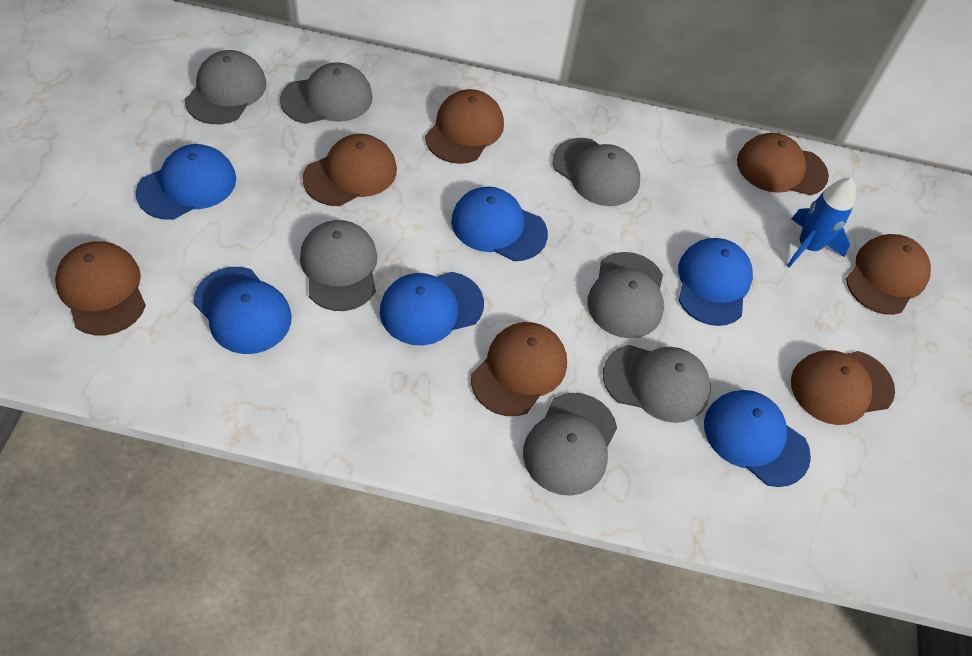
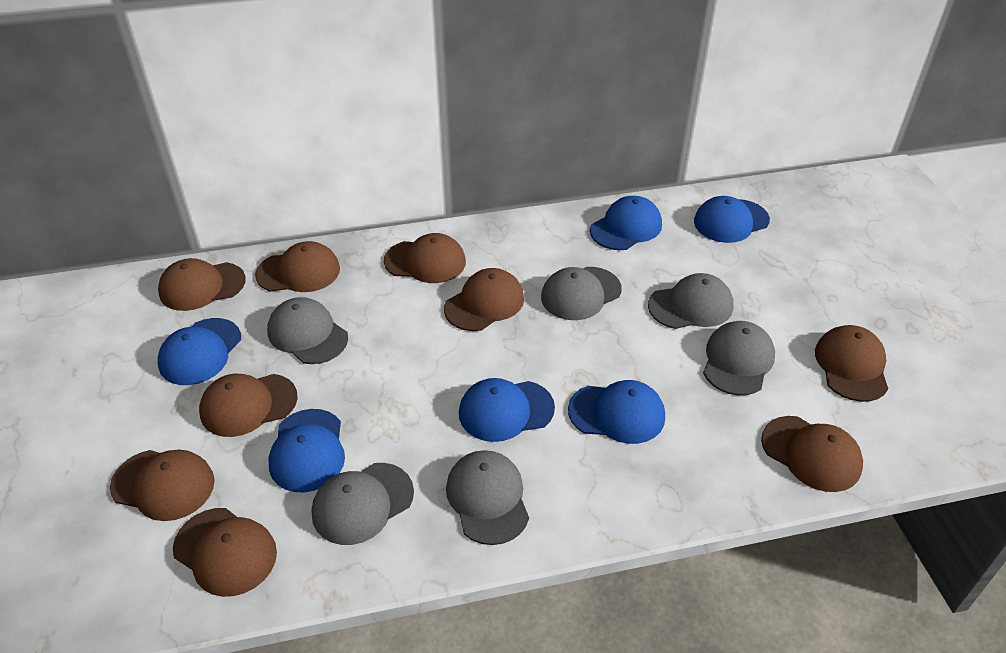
blue rocket: 1 -> 0
brown cap: 7 -> 9
grey cap: 7 -> 6

